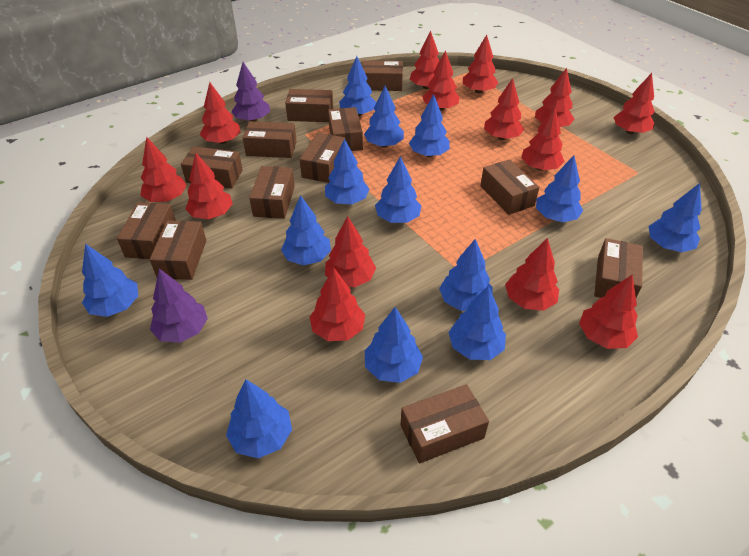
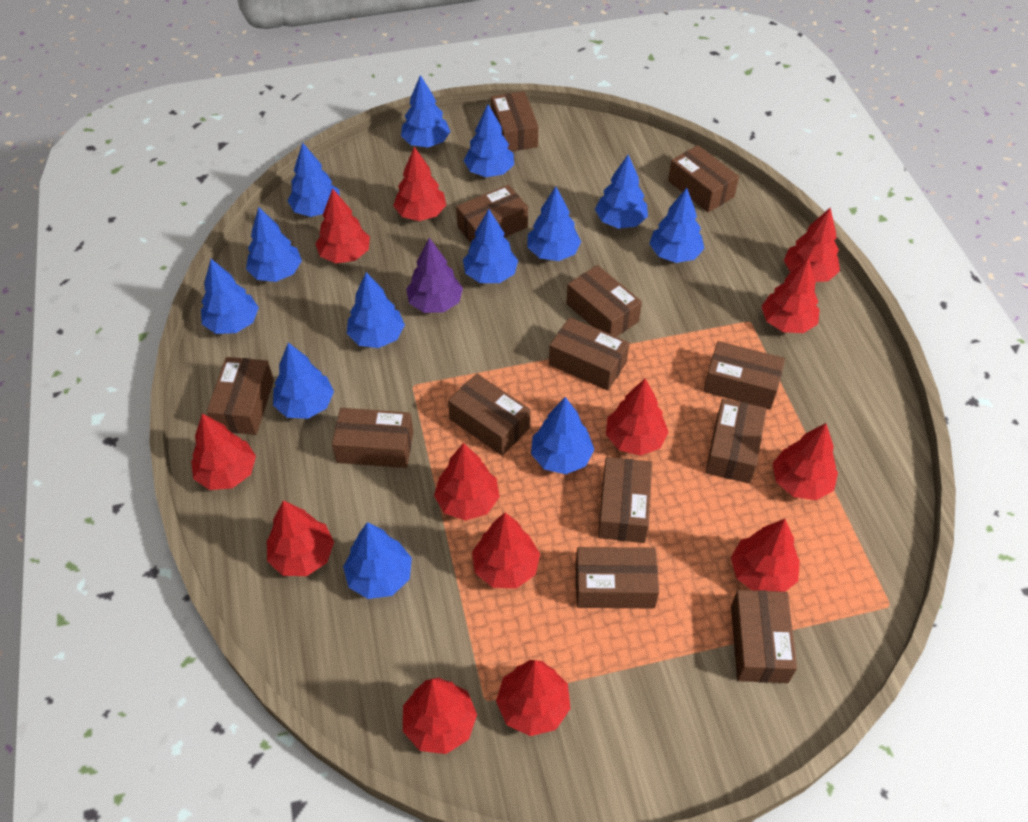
brown box: 12 -> 13
purple tree: 2 -> 1
red tree: 14 -> 13

